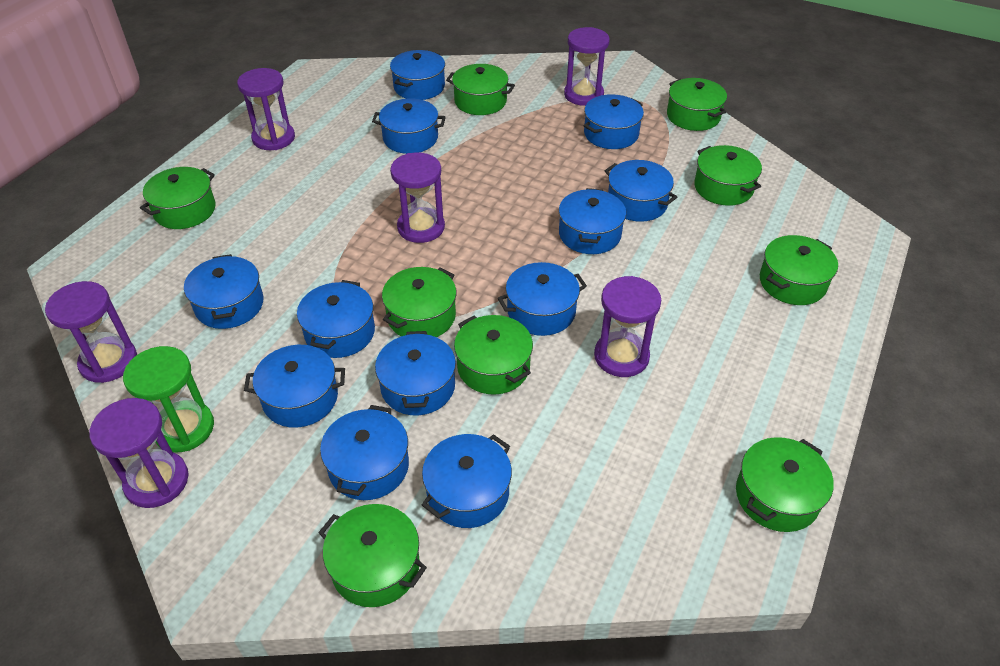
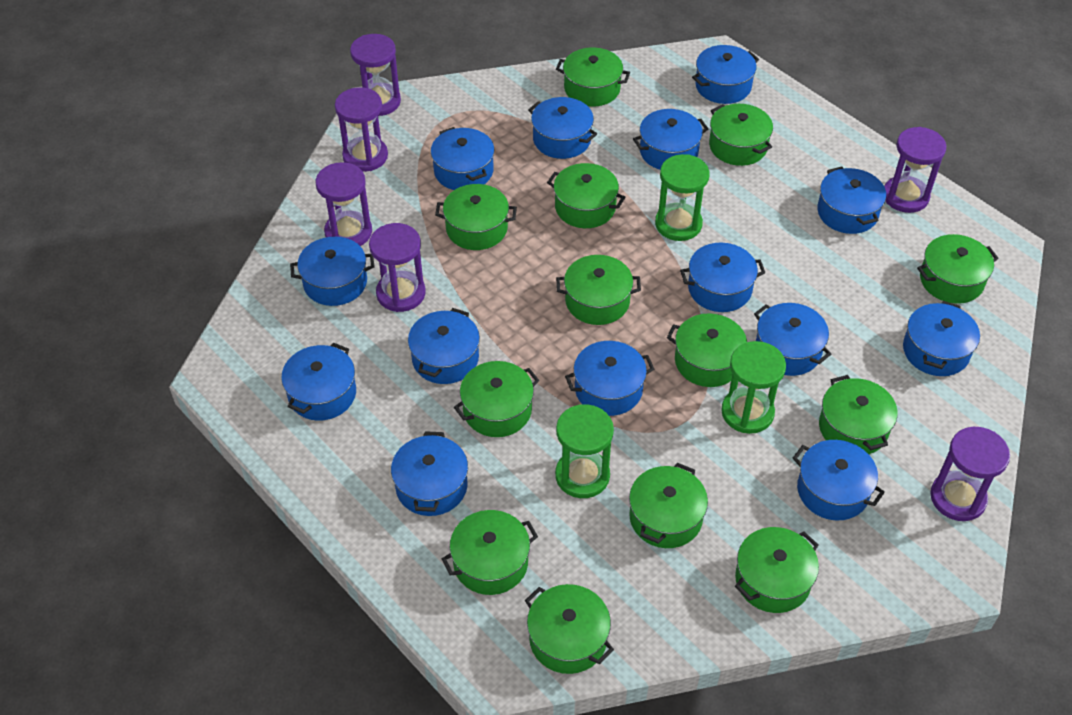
blue pot: 12 -> 14
green hourglass: 1 -> 3
green pot: 9 -> 13

